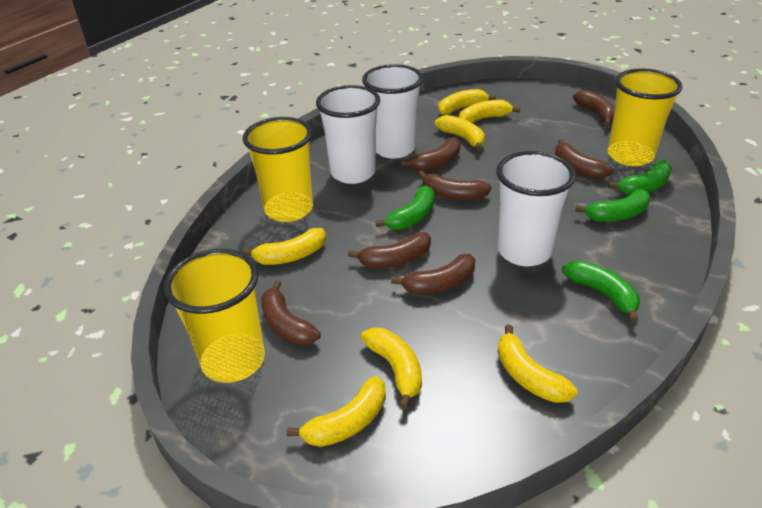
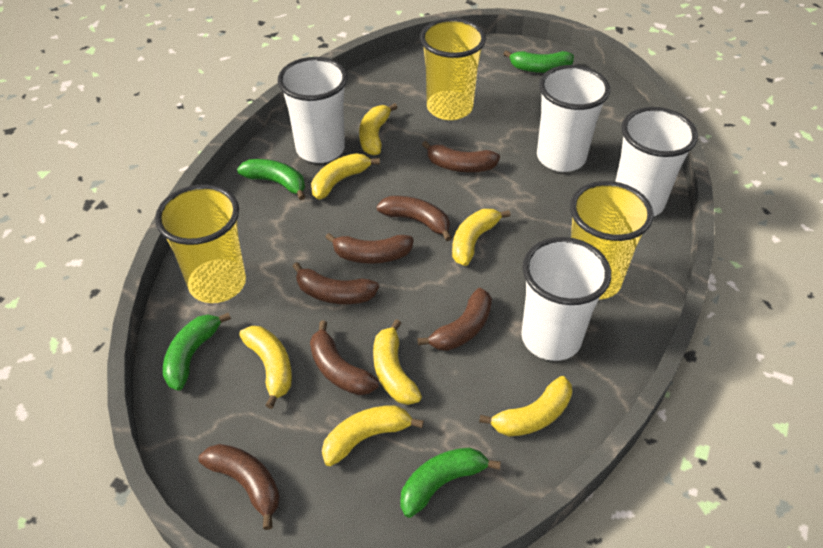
white cup: 3 -> 4

